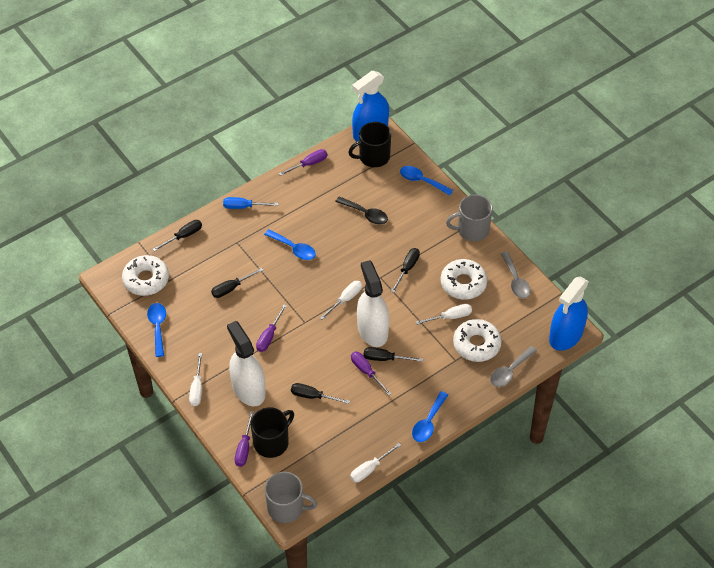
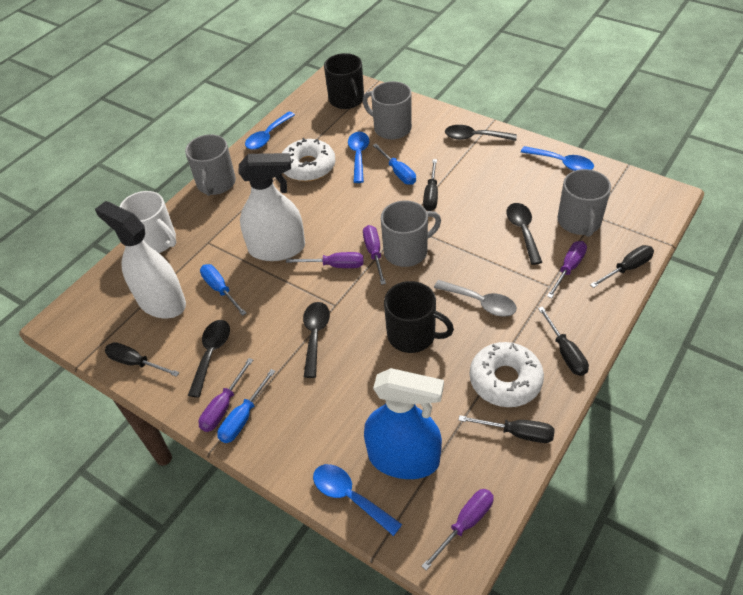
black spoon: 1 -> 4
blue screwdriver: 1 -> 3
blue spray bottle: 2 -> 1
grey mug: 2 -> 4
grey spoon: 2 -> 1
purple screwdriver: 4 -> 5
white donut: 3 -> 2
white mug: 0 -> 1
white screwdriver: 4 -> 0

